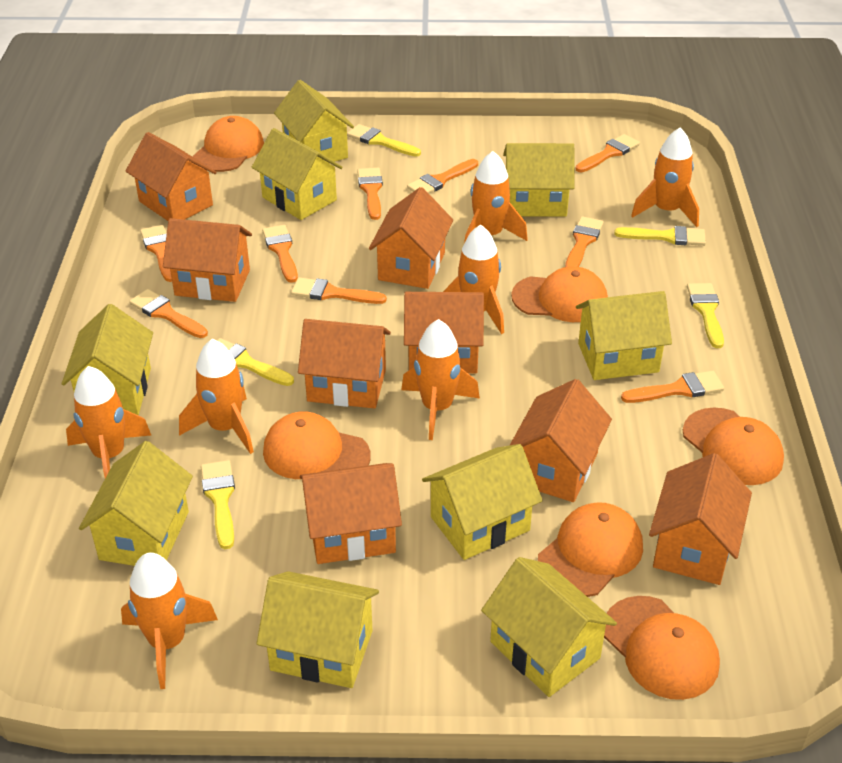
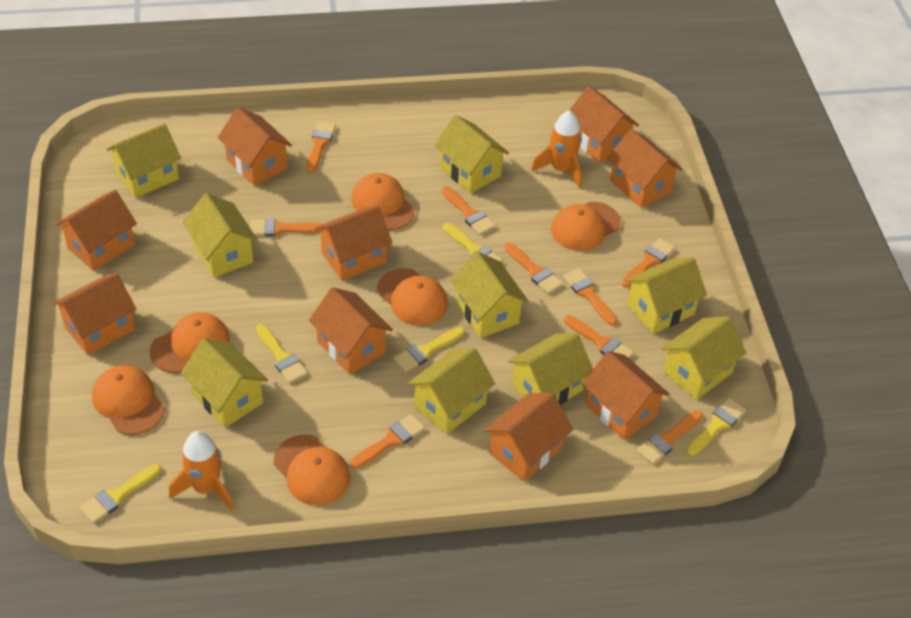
orange house: 8 -> 9
orange rocket: 7 -> 2

